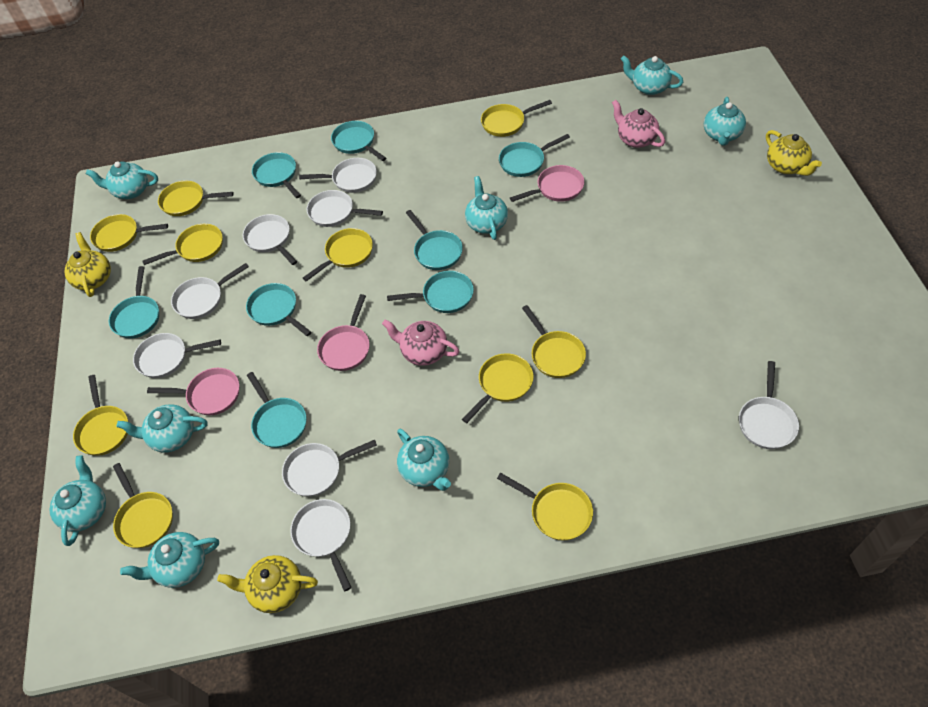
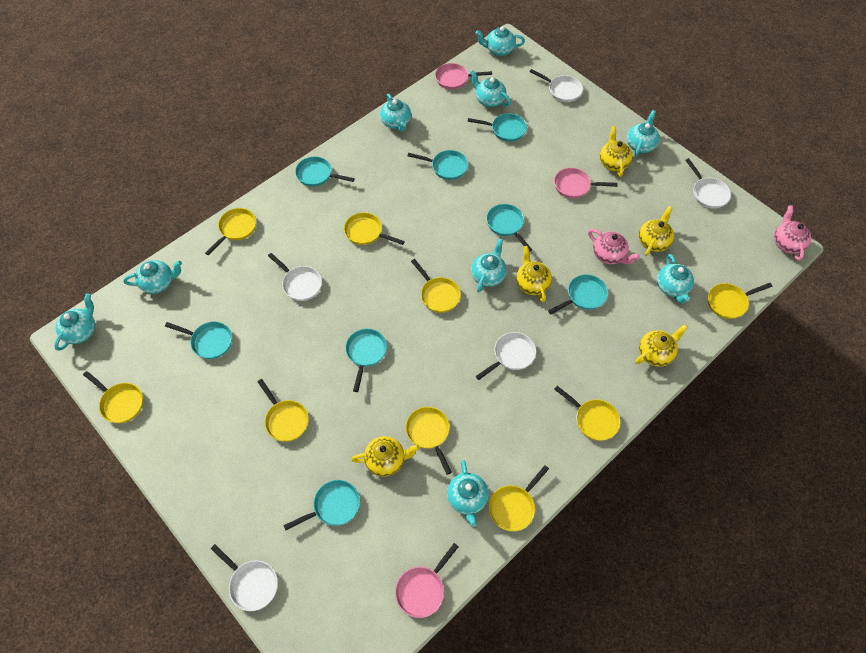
turquoise teapot: 8 -> 9
white pan: 8 -> 5
yellow pan: 10 -> 9
yellow teapot: 3 -> 5

